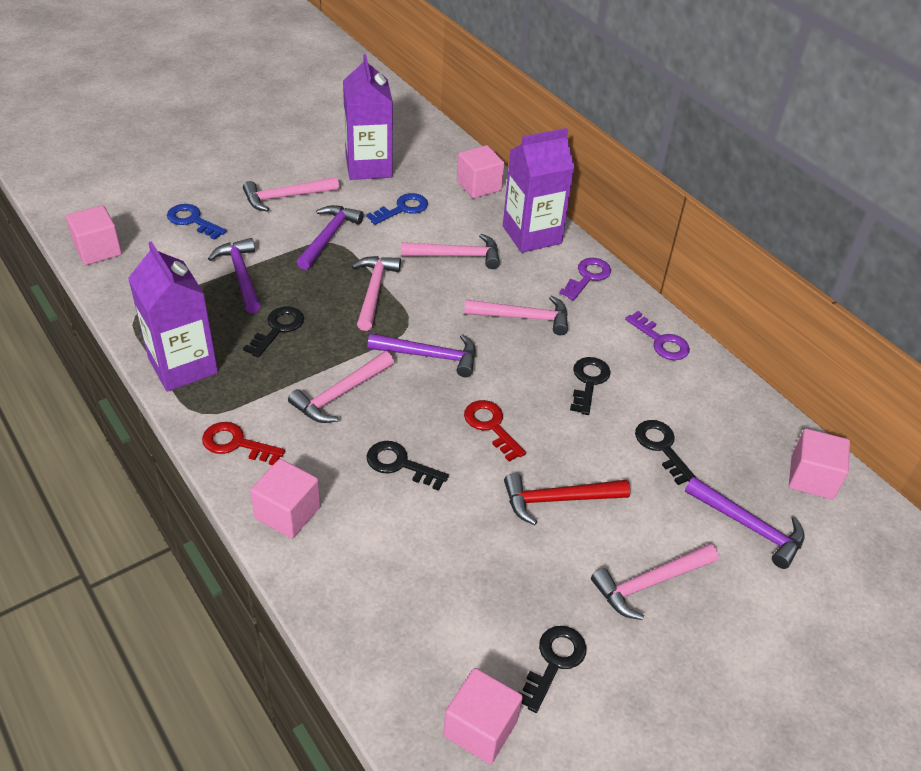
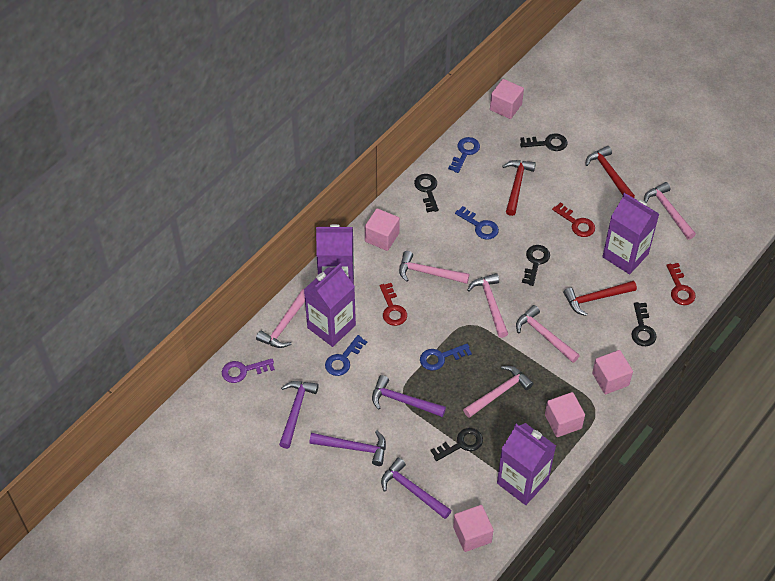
blue key: 2 -> 4
purple carton: 3 -> 4
purple key: 2 -> 1
red hammer: 1 -> 3
red key: 2 -> 3

